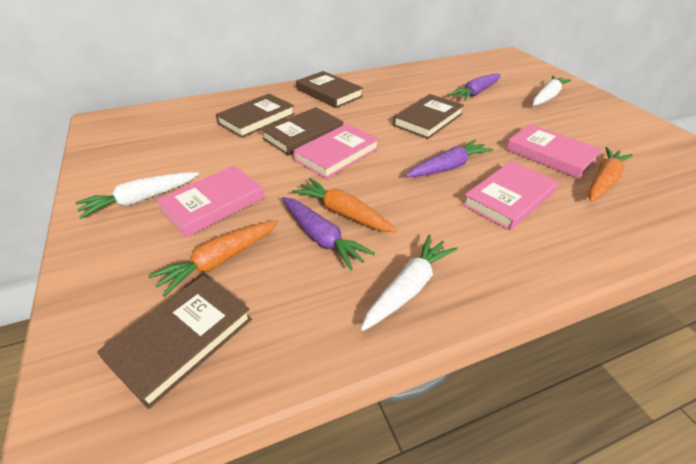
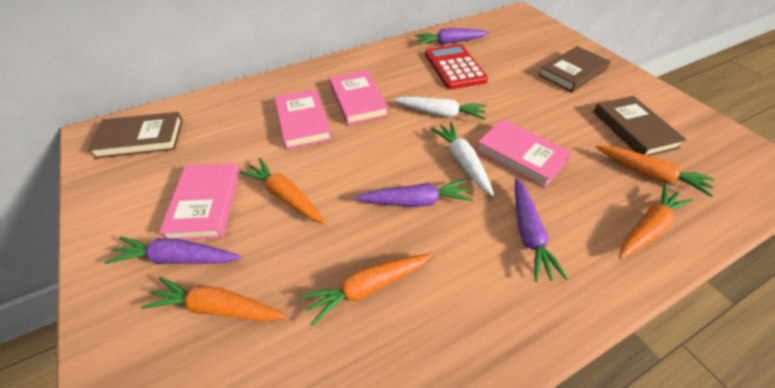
brown book: 5 -> 3
orange carrot: 3 -> 5
purple carrot: 3 -> 4
red calculator: 0 -> 1
white carrot: 3 -> 2

